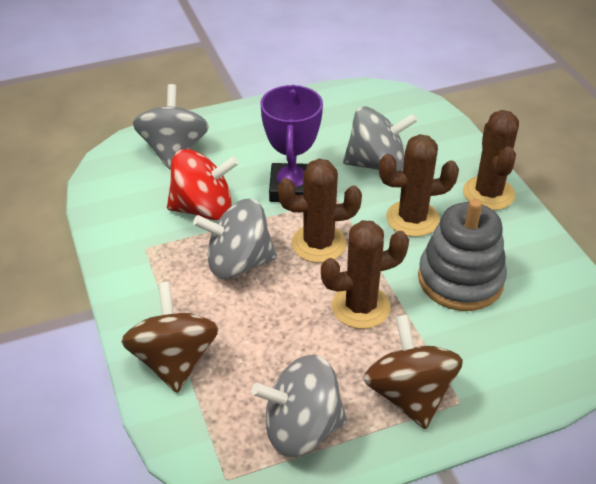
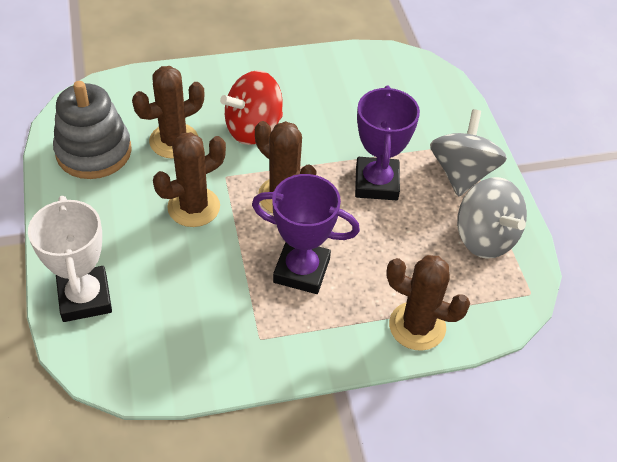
brown spinning top: 2 -> 0
grey spinning top: 4 -> 2
purple trophy: 1 -> 2
white trophy: 0 -> 1

